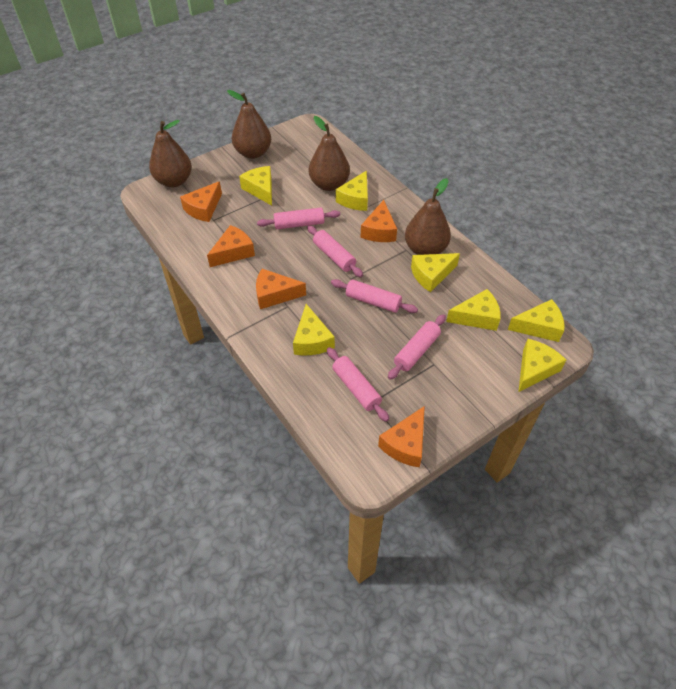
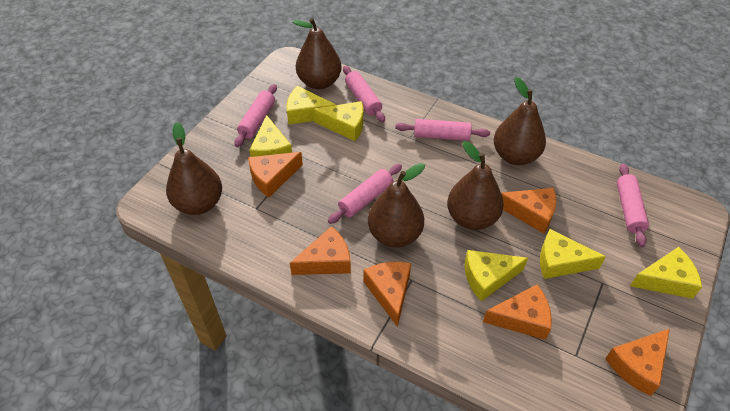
brown pear: 4 -> 5
orange cheese: 5 -> 6
yellow cheese: 7 -> 6

